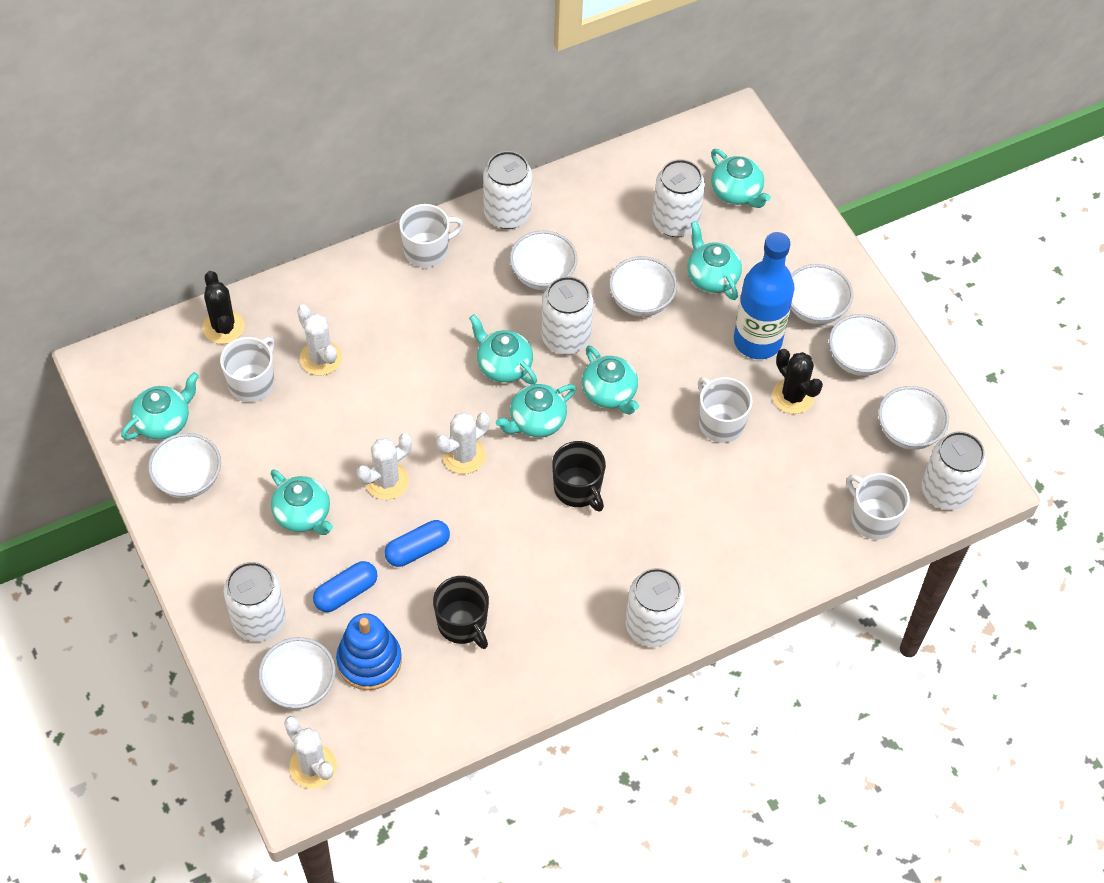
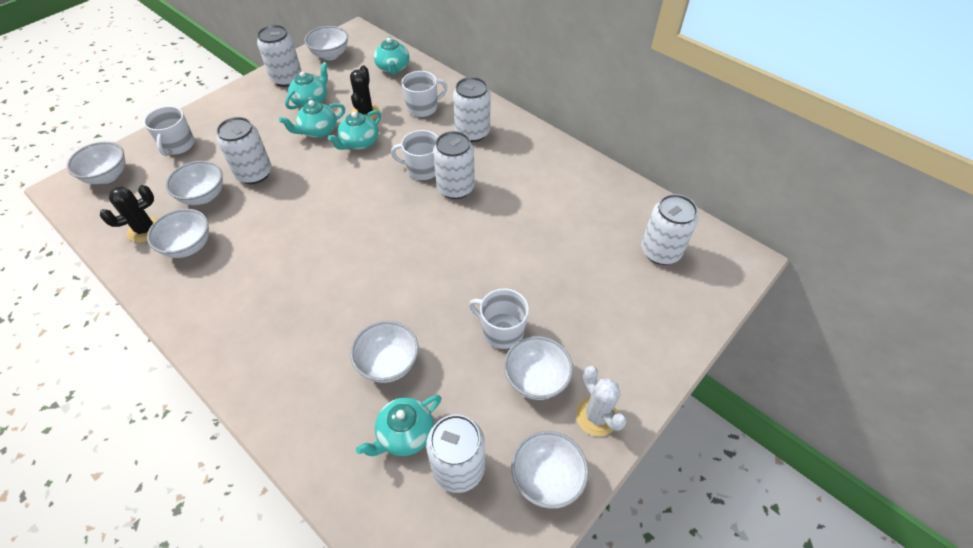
black mug: 2 -> 0
blue bottle: 1 -> 0
blue capsule: 2 -> 0
blue stacking toy: 1 -> 0
turquoise teapot: 7 -> 5
white cactus: 4 -> 1

